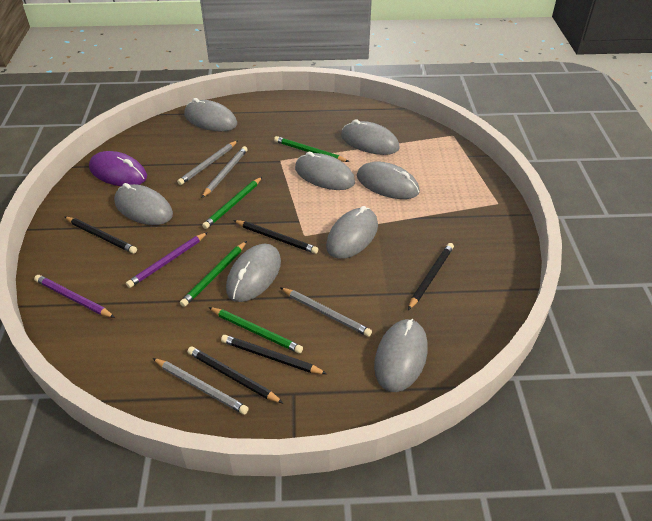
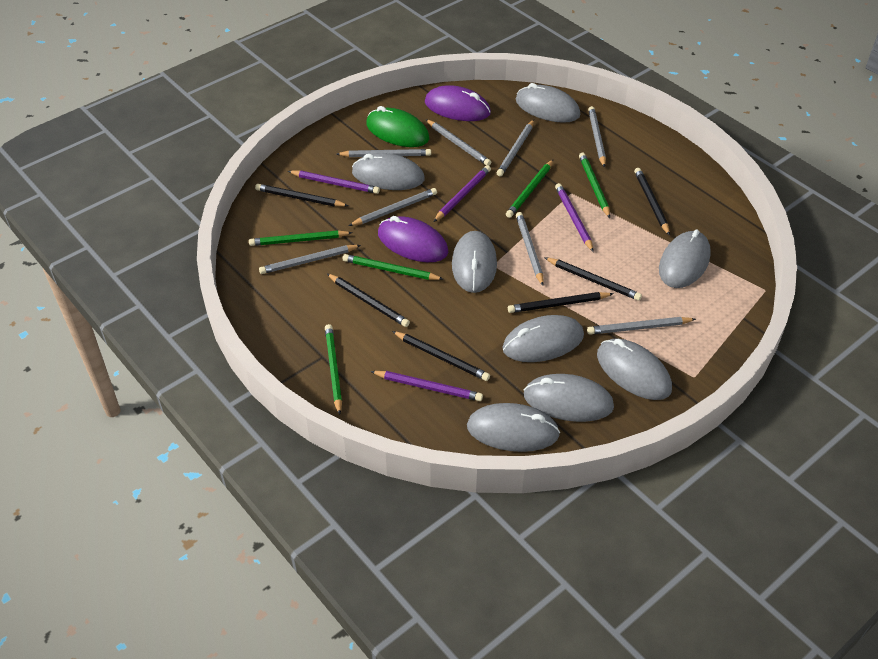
black pencil: 5 -> 6
green mouse: 0 -> 1
green pencil: 4 -> 5
grey pencil: 4 -> 8
purple mouse: 1 -> 2
purple pencil: 2 -> 4

